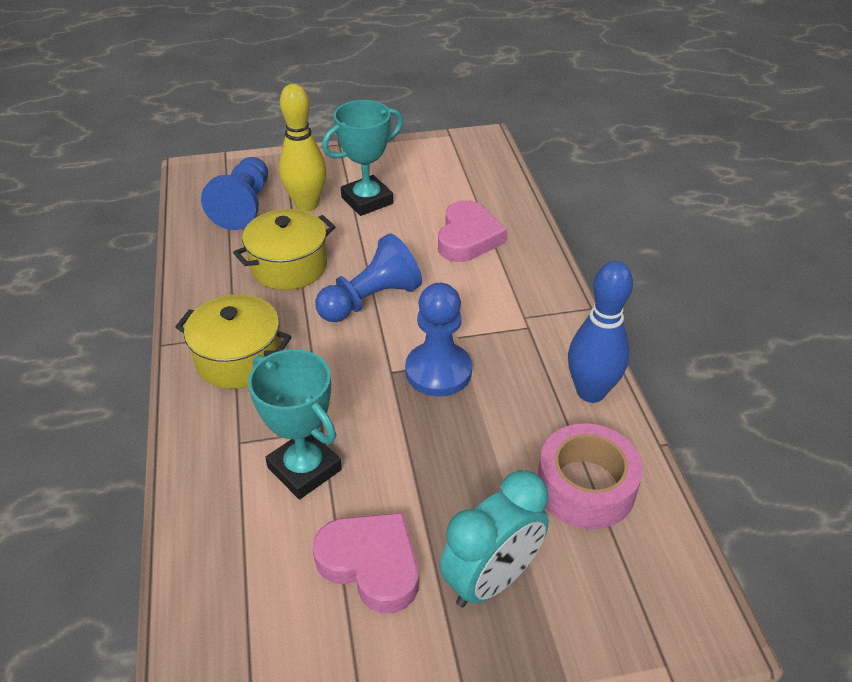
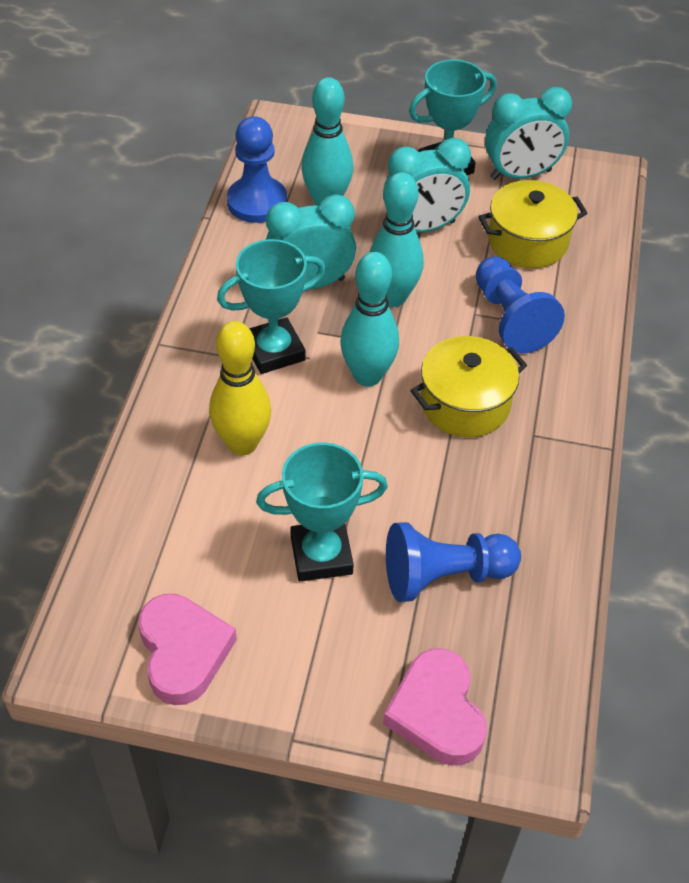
blue bowling pin: 1 -> 0
pink tape: 1 -> 0
turquoise bowling pin: 0 -> 3
turquoise clock: 1 -> 3
turquoise trophy: 2 -> 3

